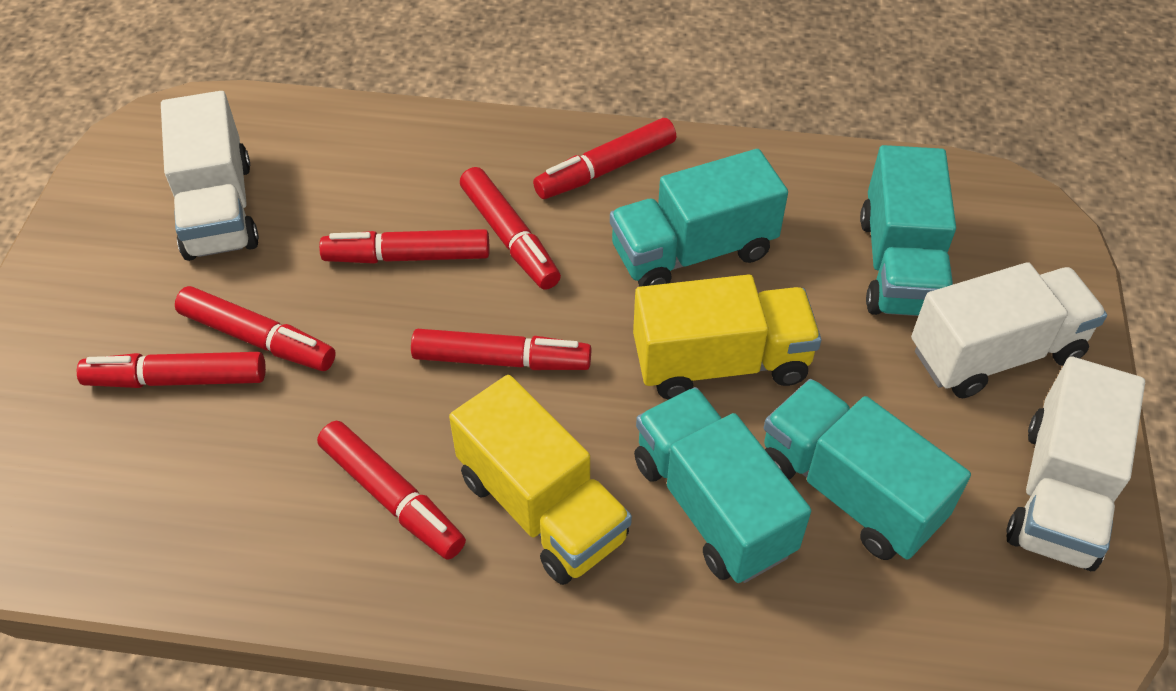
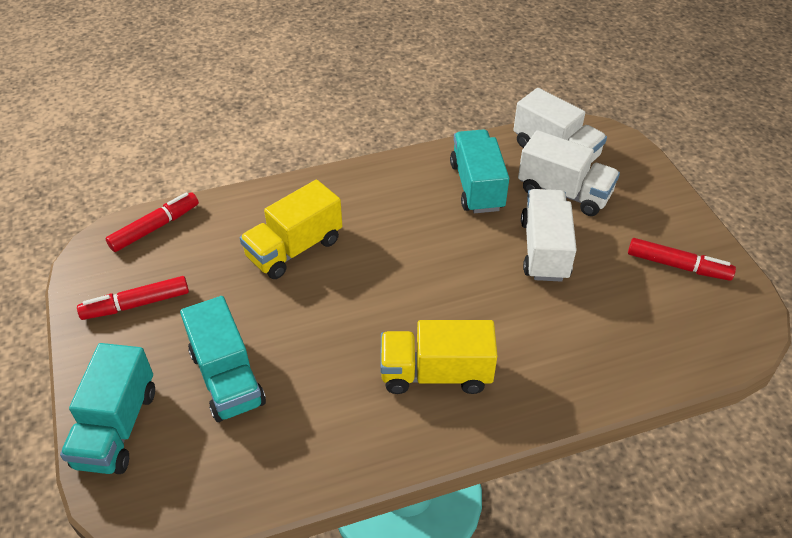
red marker: 7 -> 3
turquoise truck: 4 -> 3

